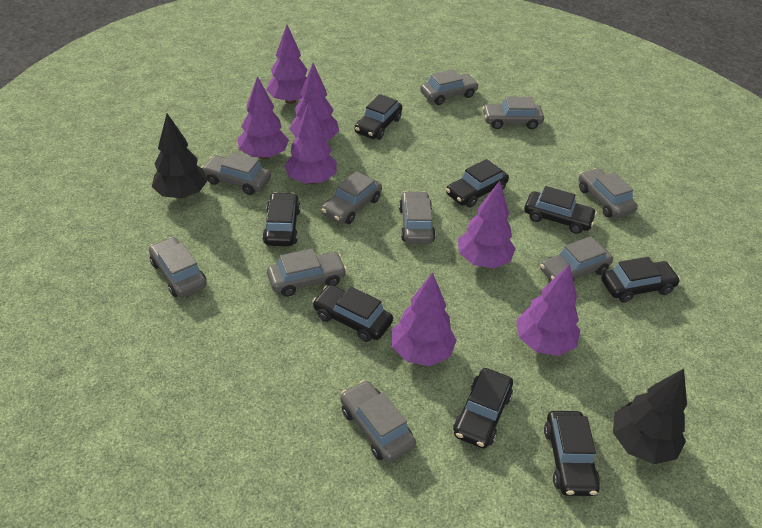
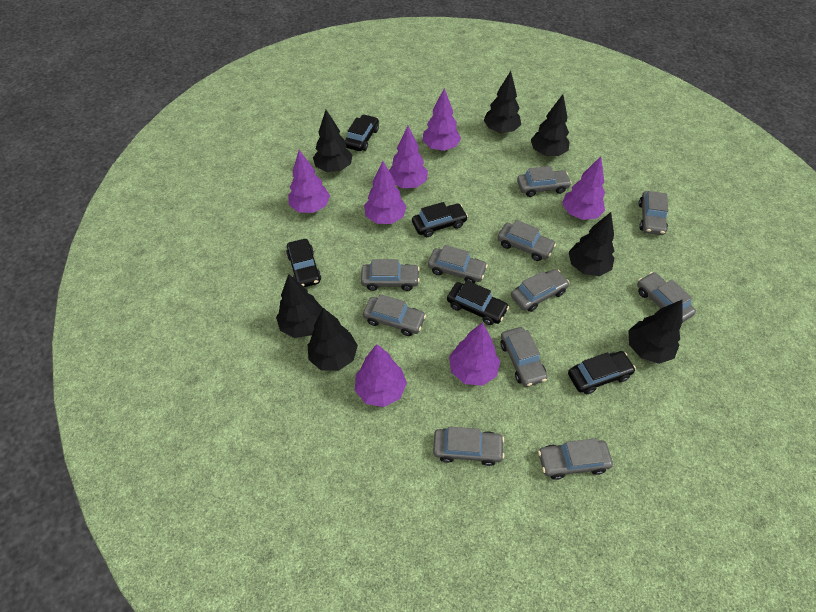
black car: 8 -> 5
black tree: 2 -> 7
grey car: 10 -> 11

